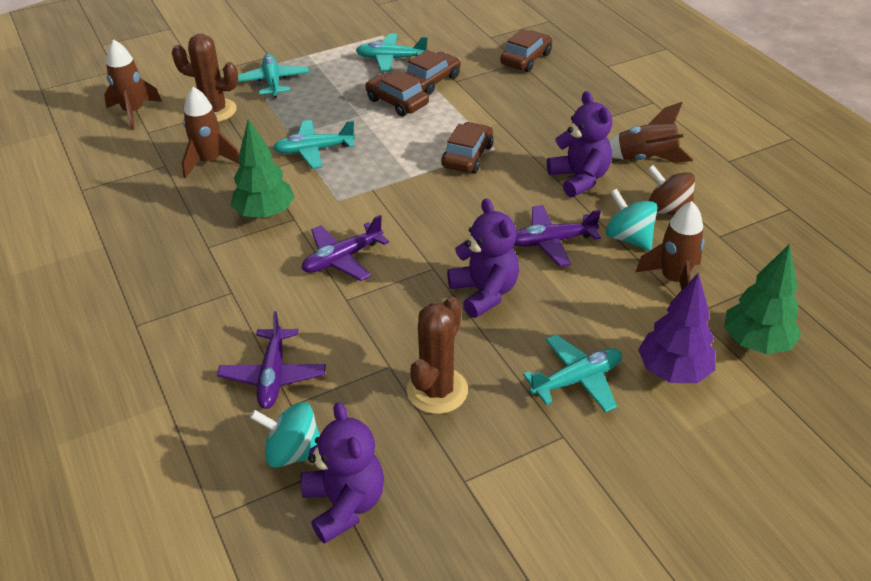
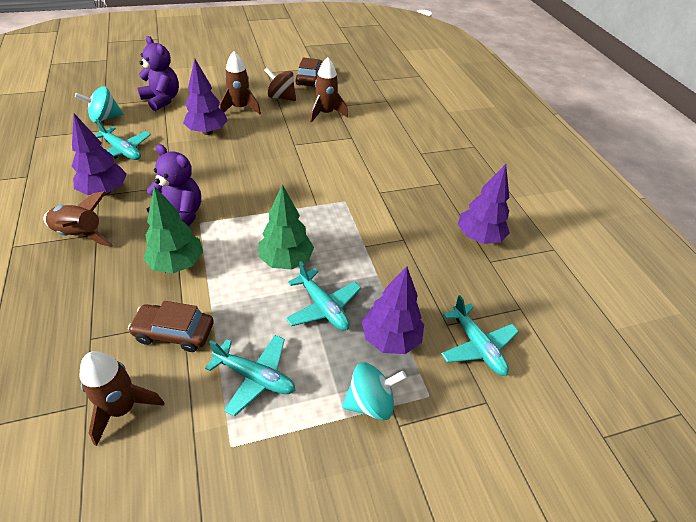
brown cactus: 2 -> 0
brown car: 4 -> 2
purple plane: 3 -> 0
purple teddy bear: 3 -> 2
purple tree: 1 -> 4

